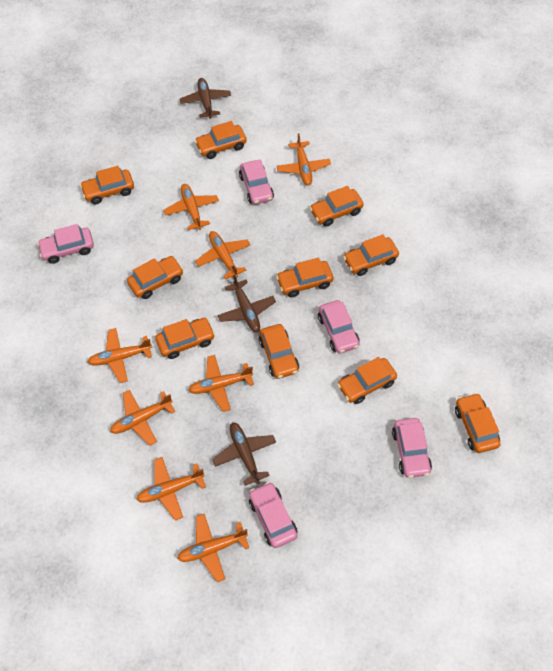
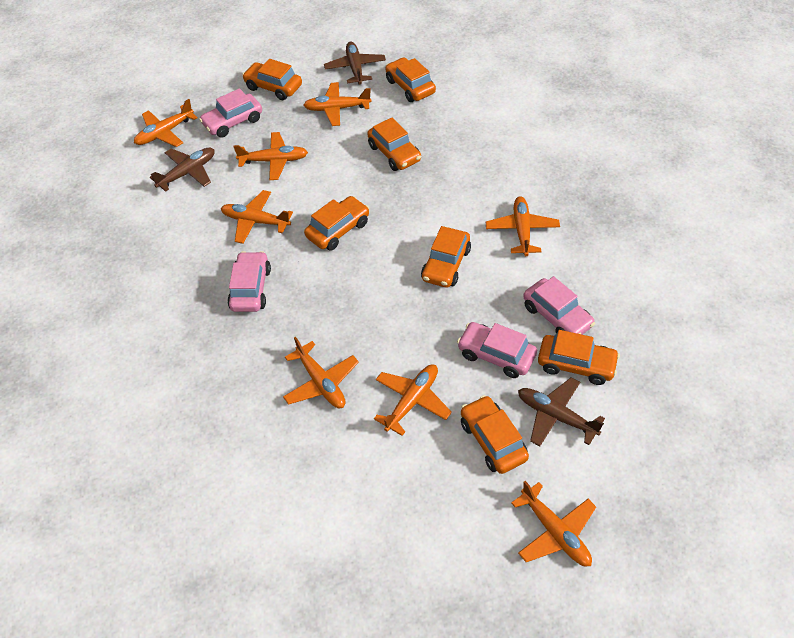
orange car: 10 -> 7
pink car: 5 -> 4

